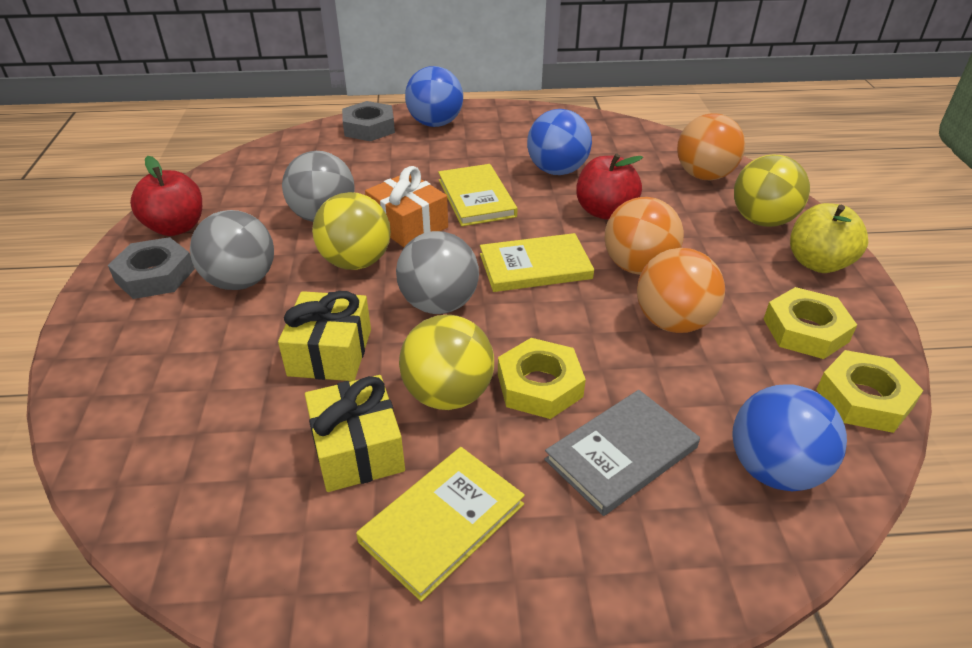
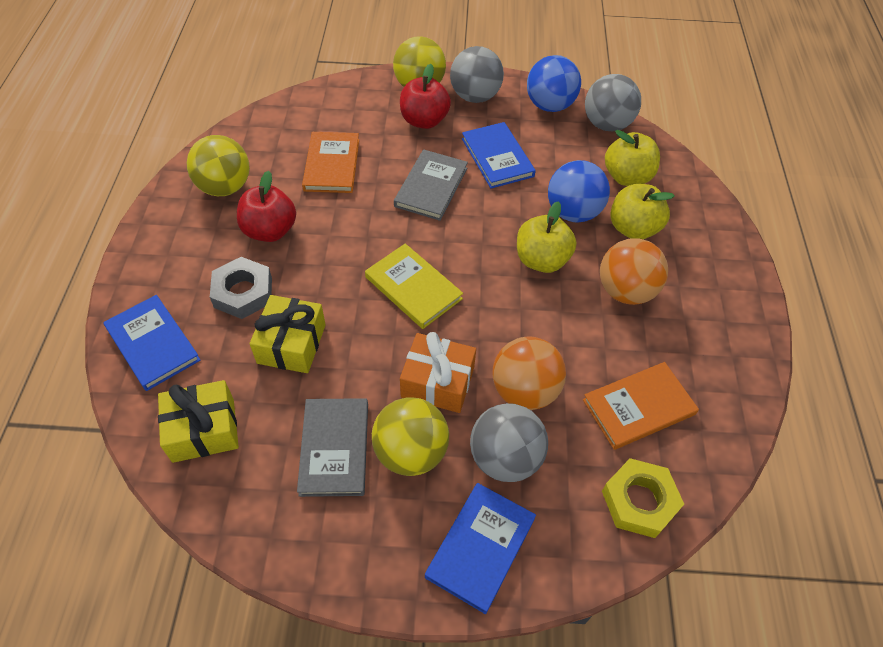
blue ball: 3 -> 2
blue book: 0 -> 3
grey book: 1 -> 2
grey nut: 2 -> 1
orange ball: 3 -> 2
orange book: 0 -> 2
yellow apple: 1 -> 3
yellow book: 3 -> 1
yellow nut: 3 -> 1

